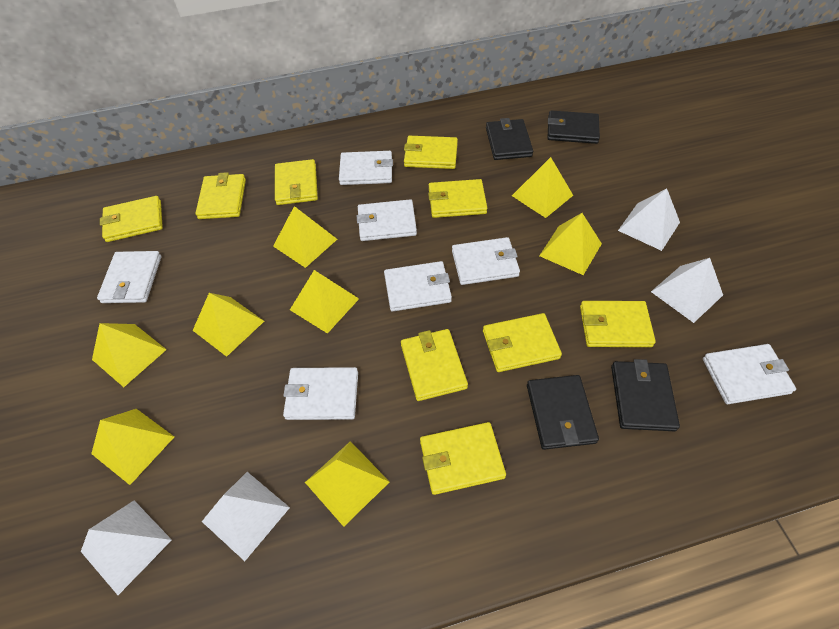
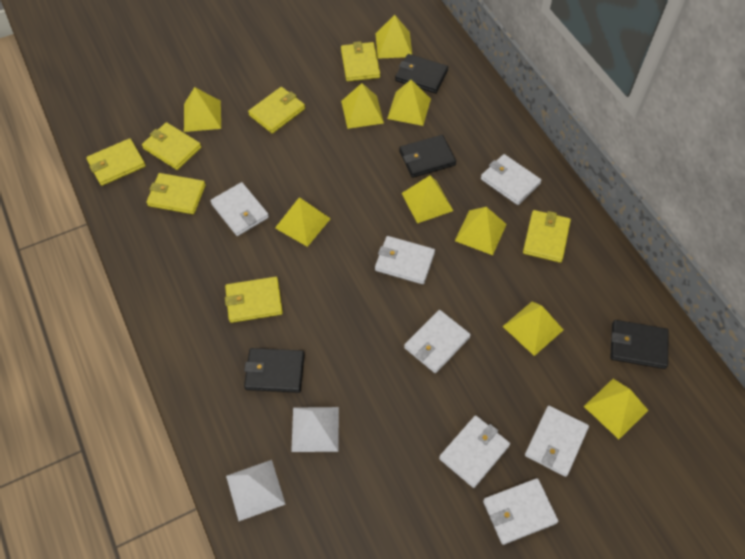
white pyramid: 4 -> 2
yellow pyramid: 8 -> 9
yellow wallet: 9 -> 7

